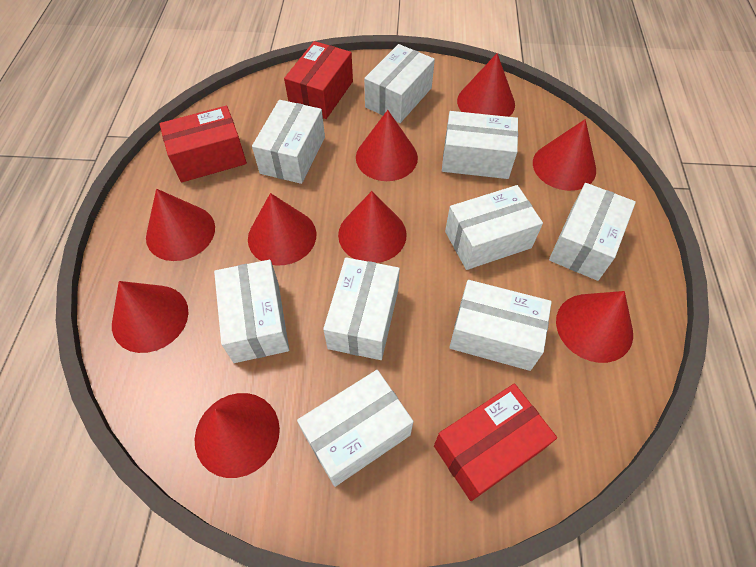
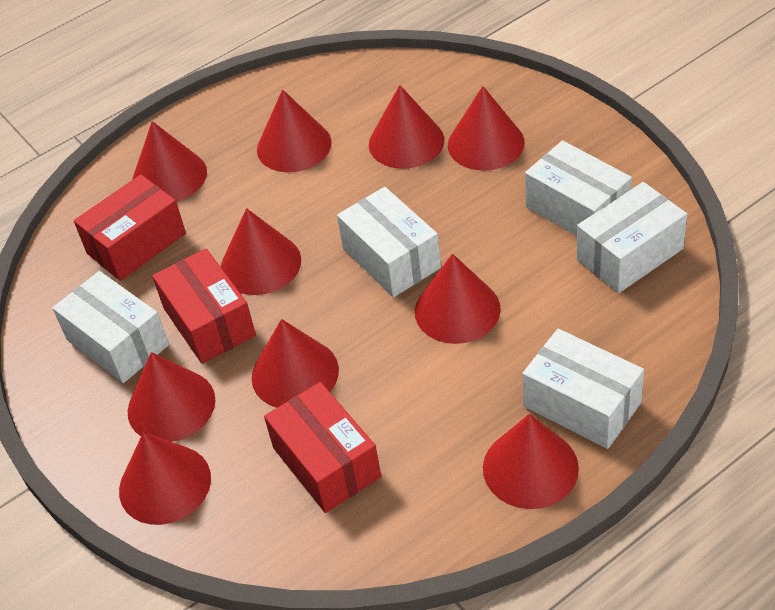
red cone: 9 -> 10
white box: 9 -> 5

